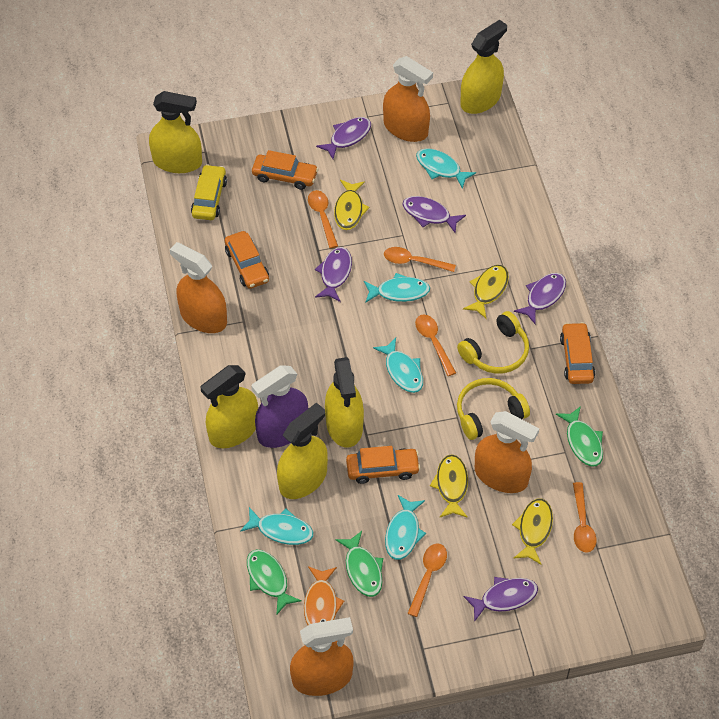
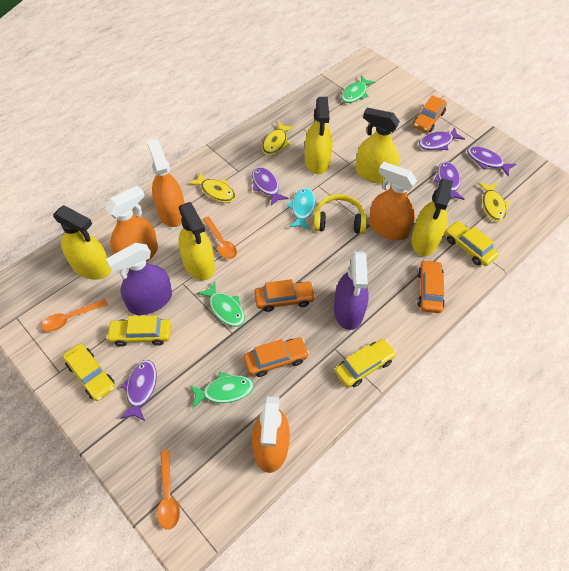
orange fish: 1 -> 0
orange spoon: 5 -> 3
purple spray bottle: 1 -> 2
turquoise fish: 5 -> 1
yellow car: 1 -> 4
yellow fish: 4 -> 3
yellow headphones: 2 -> 1

